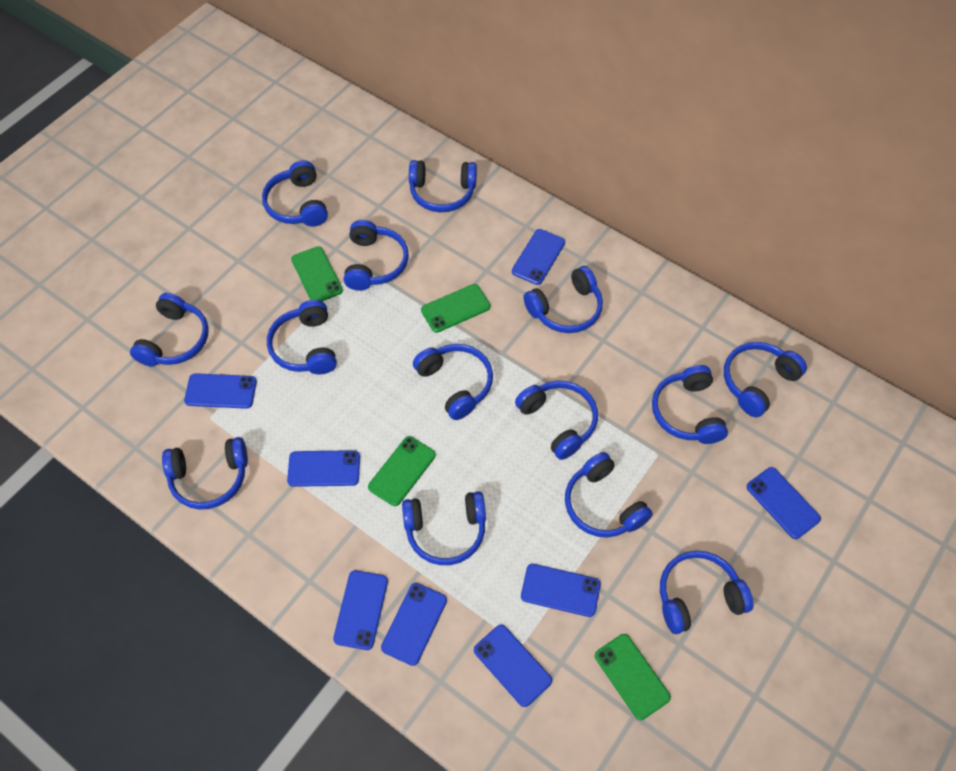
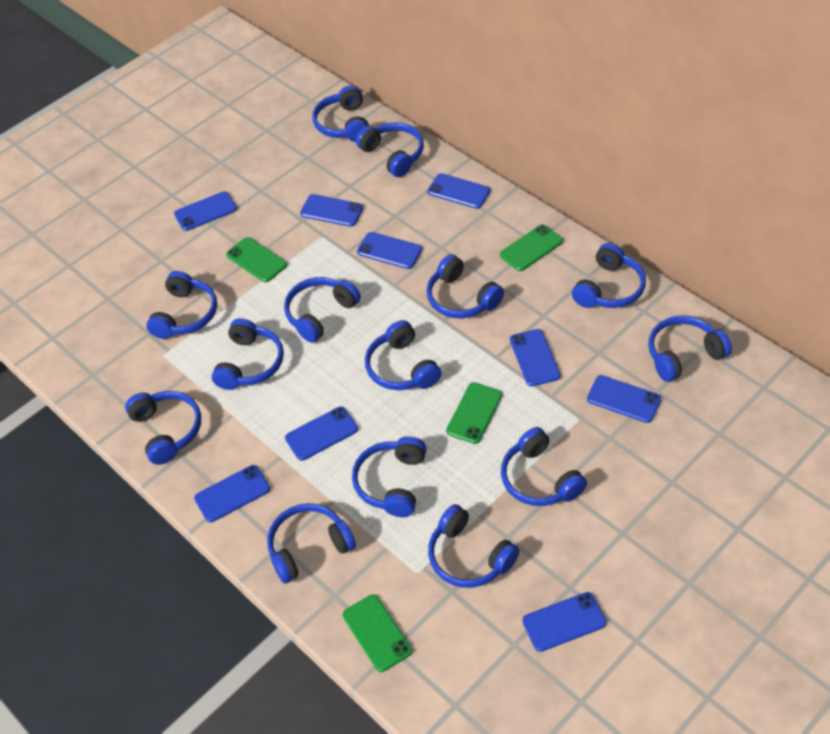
blue phone: 8 -> 9

